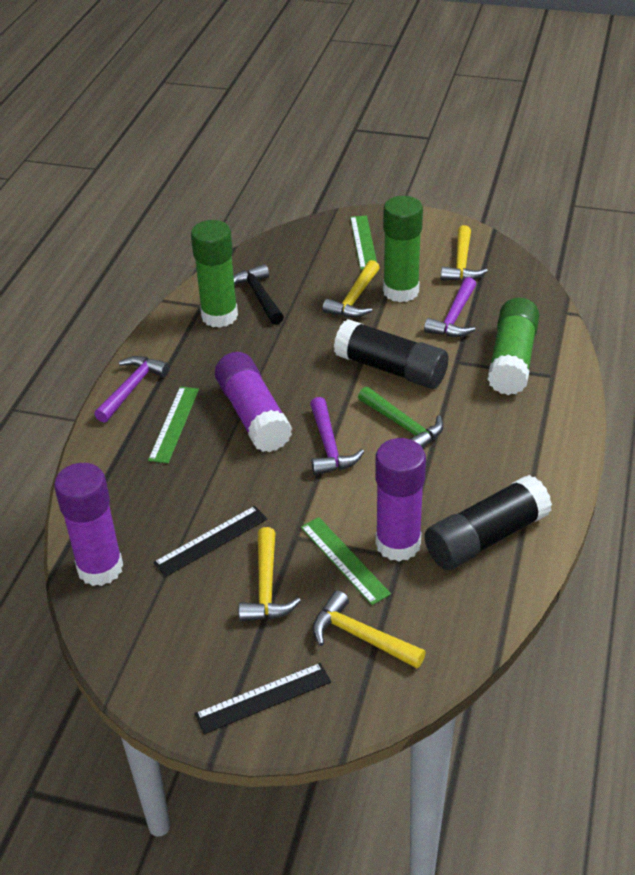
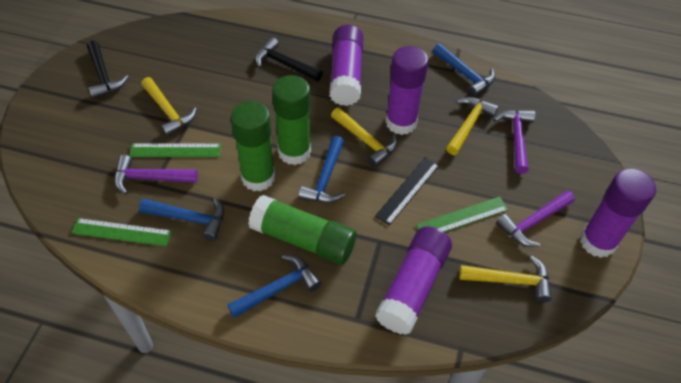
black glue stick: 2 -> 0
black hammer: 1 -> 2
black ruler: 2 -> 1
blue hammer: 0 -> 4
green hammer: 1 -> 0
purple glue stick: 3 -> 4

